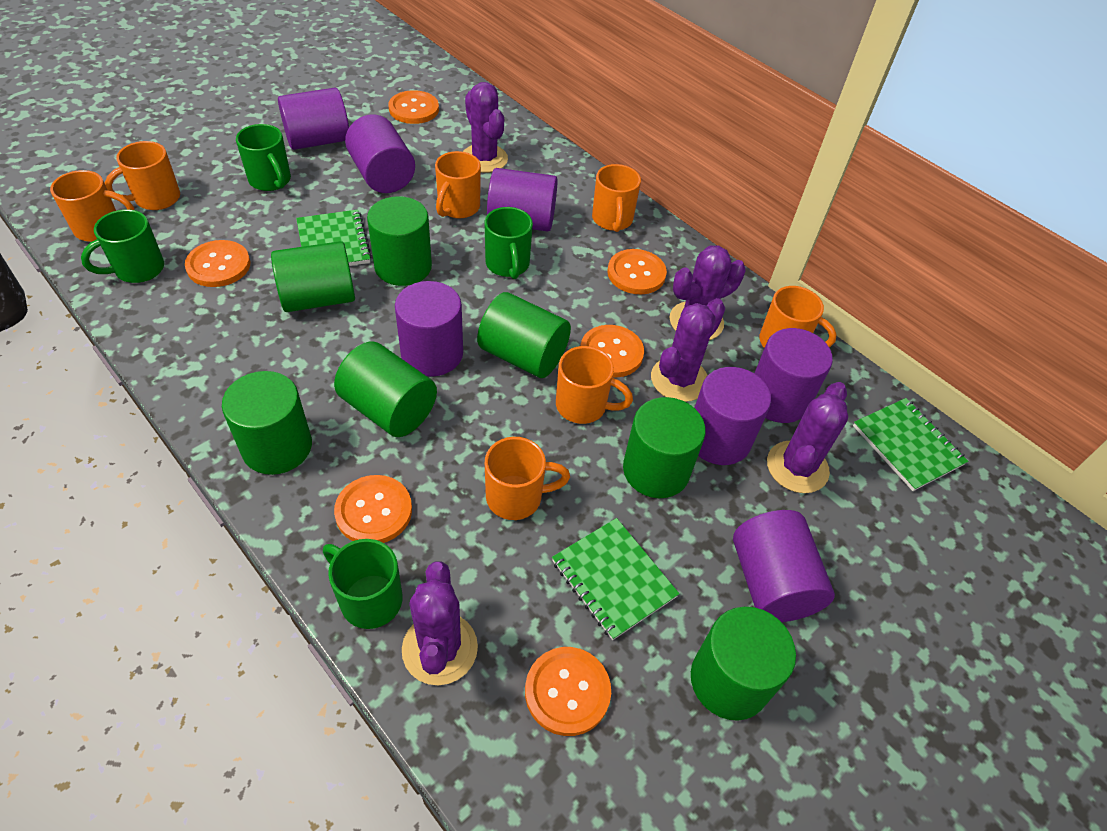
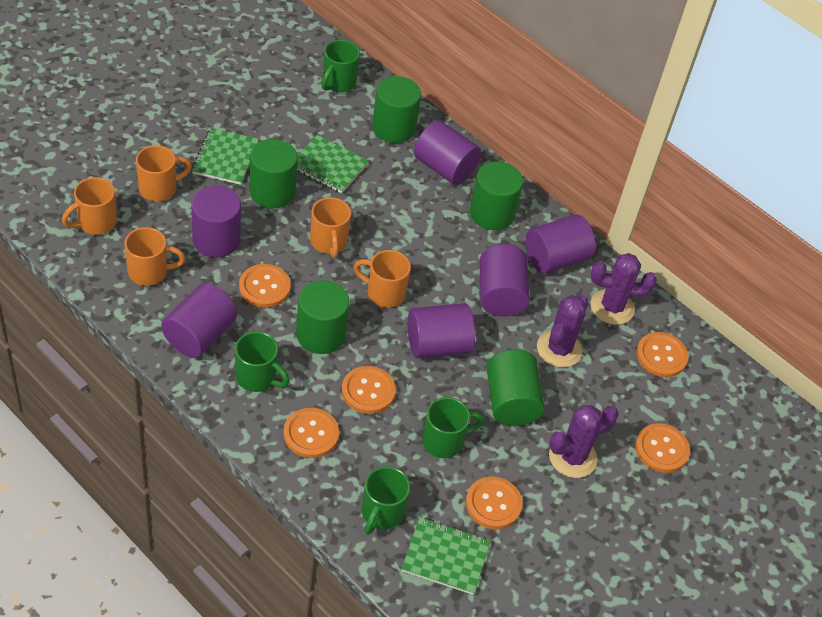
green cylinder: 7 -> 5
orange mug: 7 -> 5
purple cactus: 5 -> 3
purple cylinder: 7 -> 6

